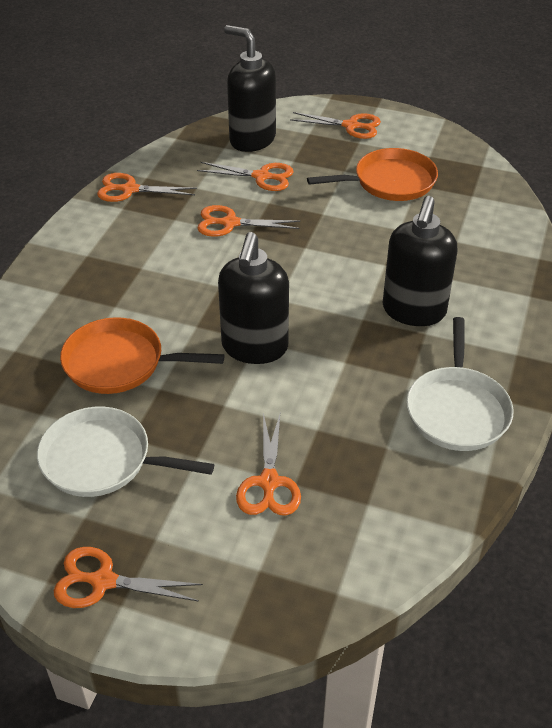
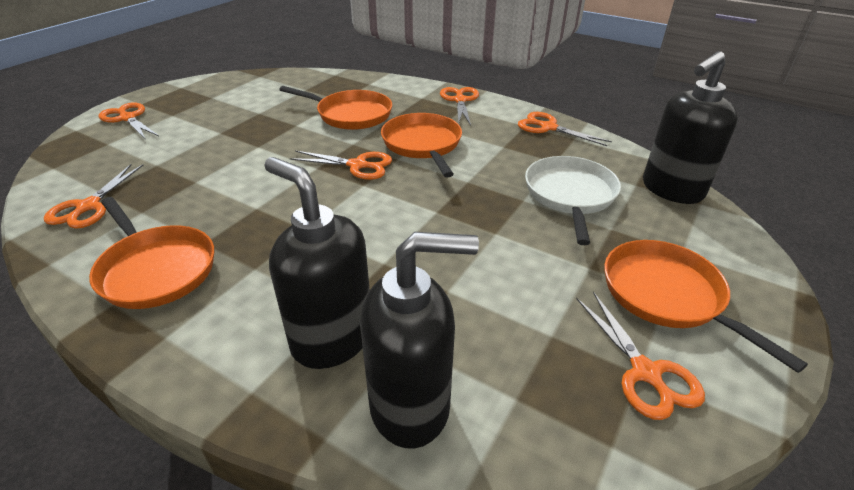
orange pan: 2 -> 4
white pan: 2 -> 1

